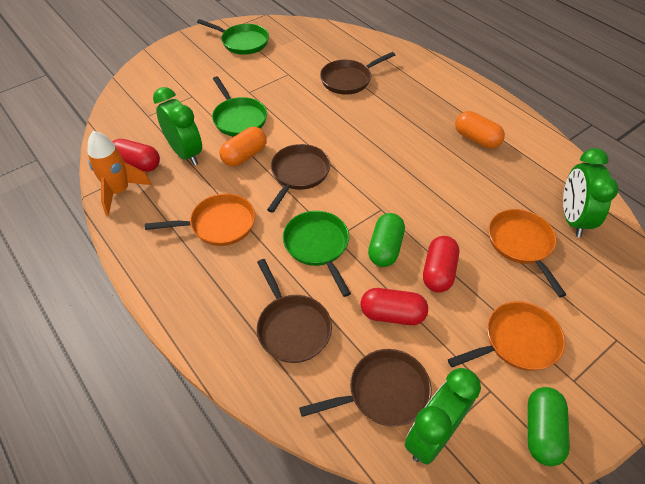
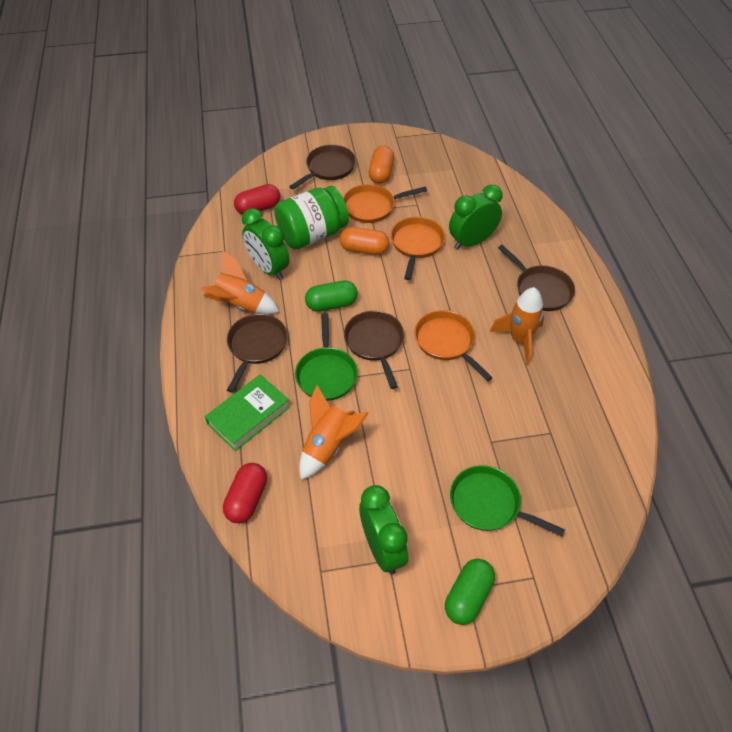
green book: 0 -> 1
green jar: 0 -> 1
green pan: 3 -> 2
orange rocket: 1 -> 3
red capsule: 3 -> 2

